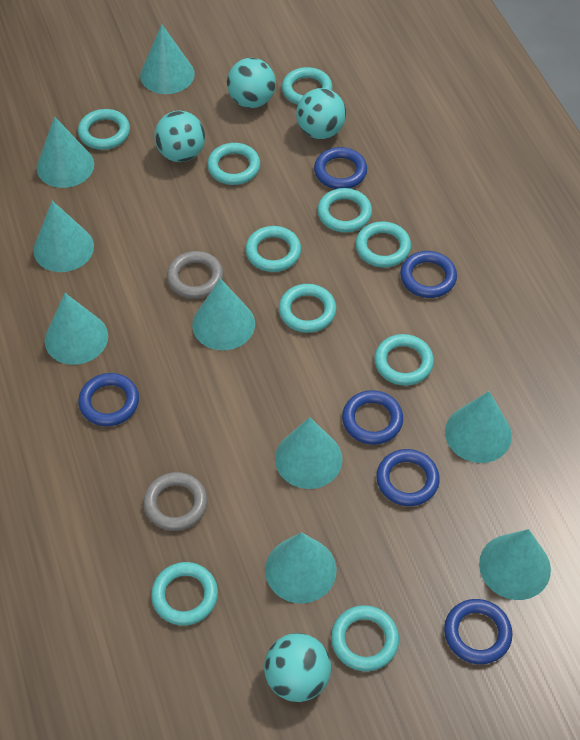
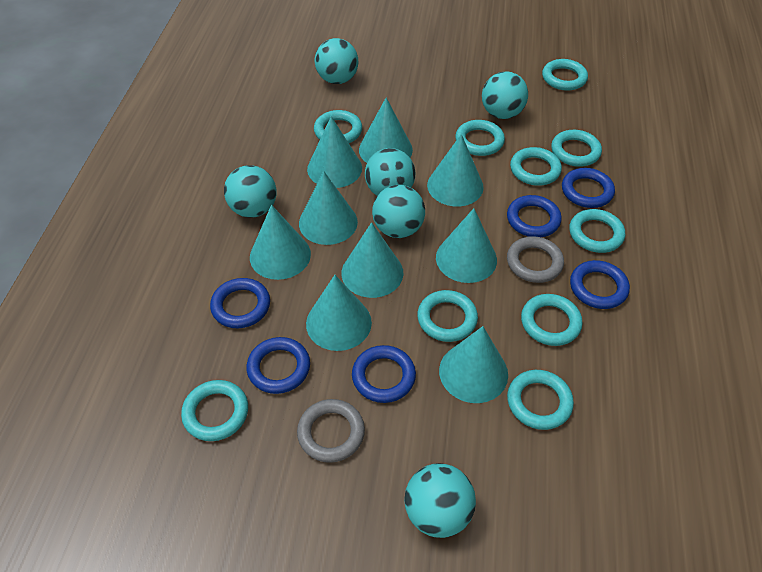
turquoise ball: 4 -> 6

